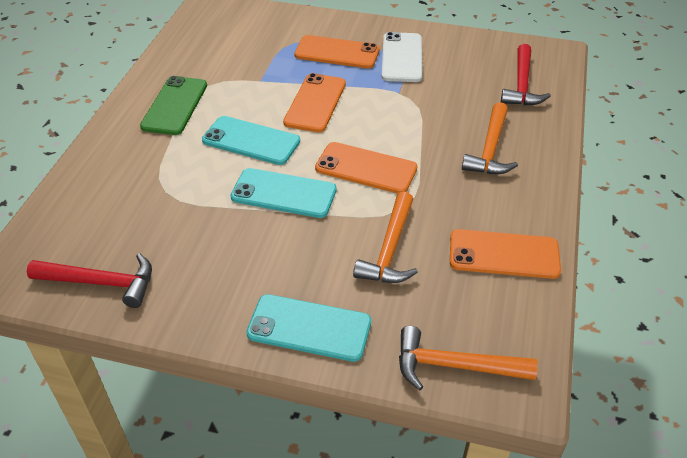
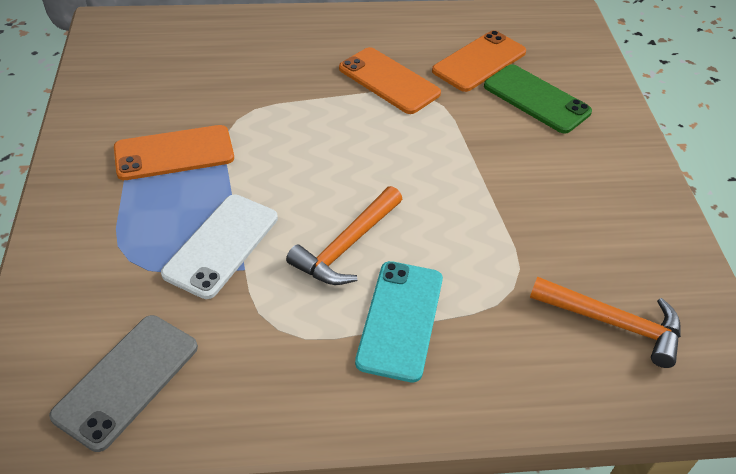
grey phone: 0 -> 1
orange hammer: 3 -> 2
orange phone: 4 -> 3
red hammer: 2 -> 0
turquoise phone: 3 -> 1

